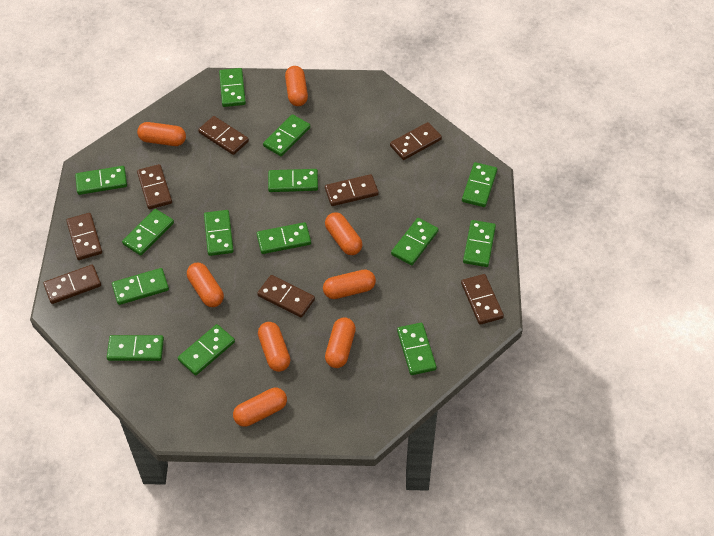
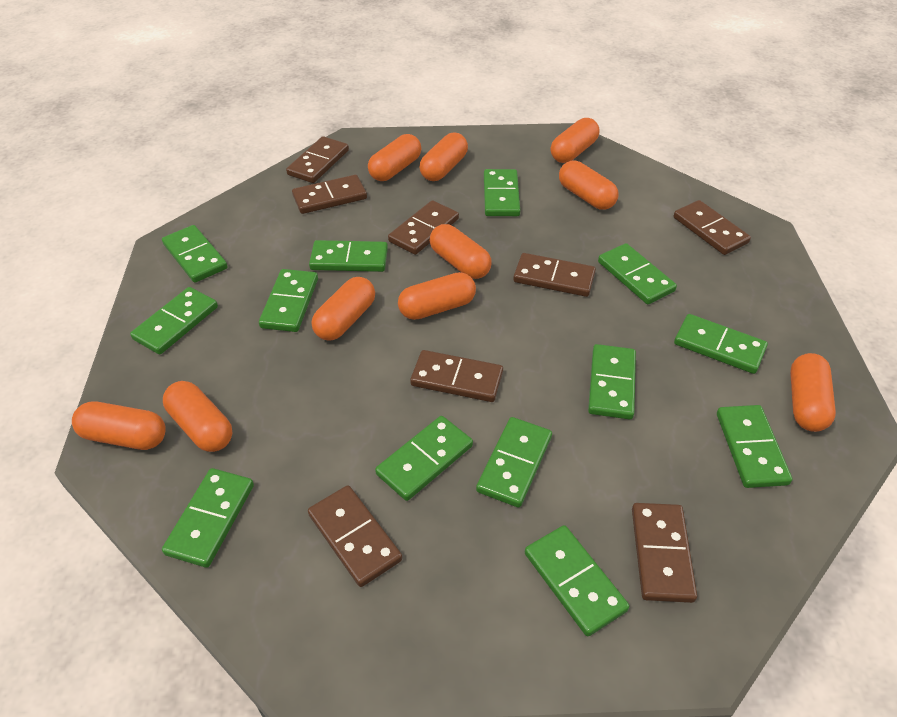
green domino: 14 -> 13
orange capsule: 8 -> 10

